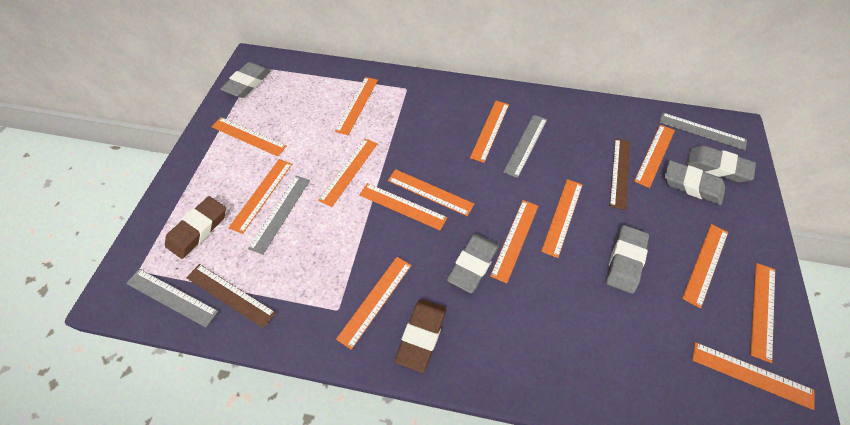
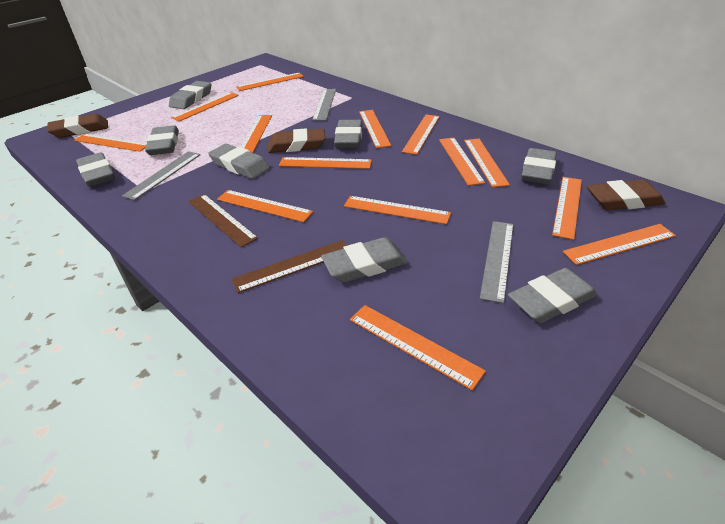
brown eraser: 2 -> 3
grey eraser: 5 -> 8
grey ruler: 4 -> 3

